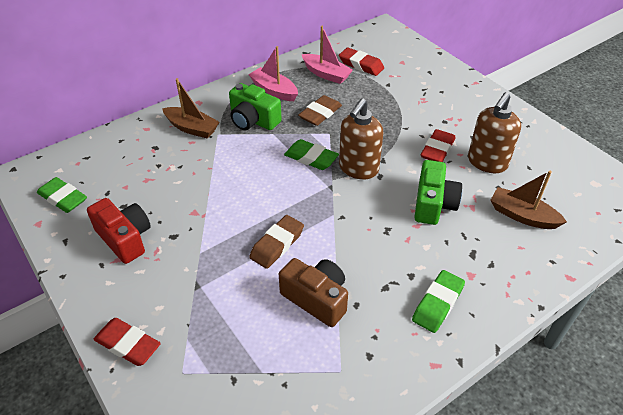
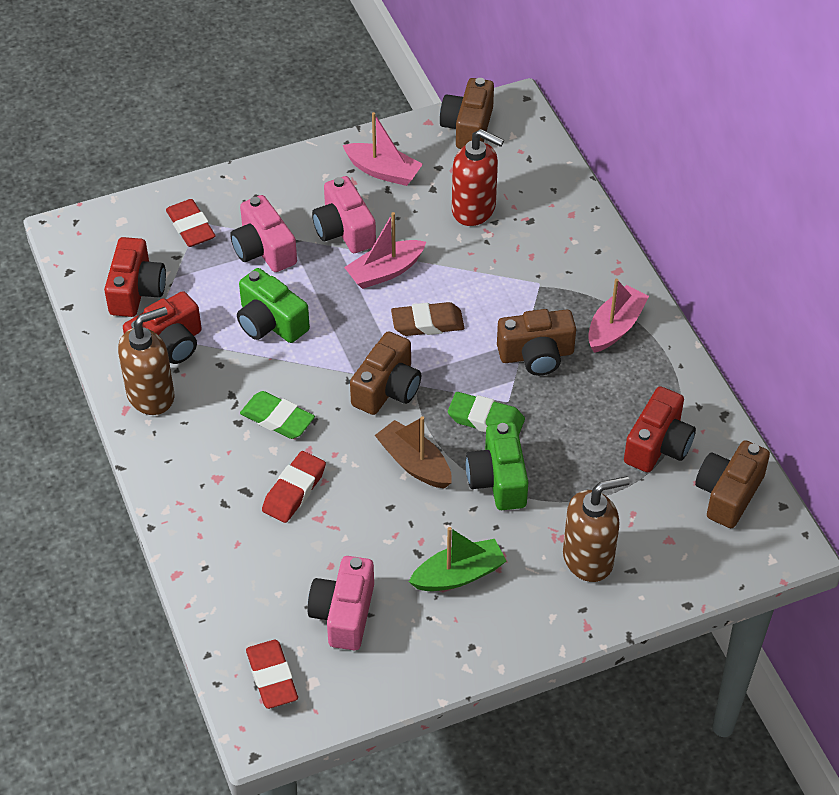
brown boat: 2 -> 1
brown camera: 1 -> 4
brown eraser: 2 -> 1
green boat: 0 -> 1
green eraser: 3 -> 2
pink boat: 2 -> 3
pink camera: 0 -> 3
red camera: 1 -> 3
red soap dispenser: 0 -> 1

